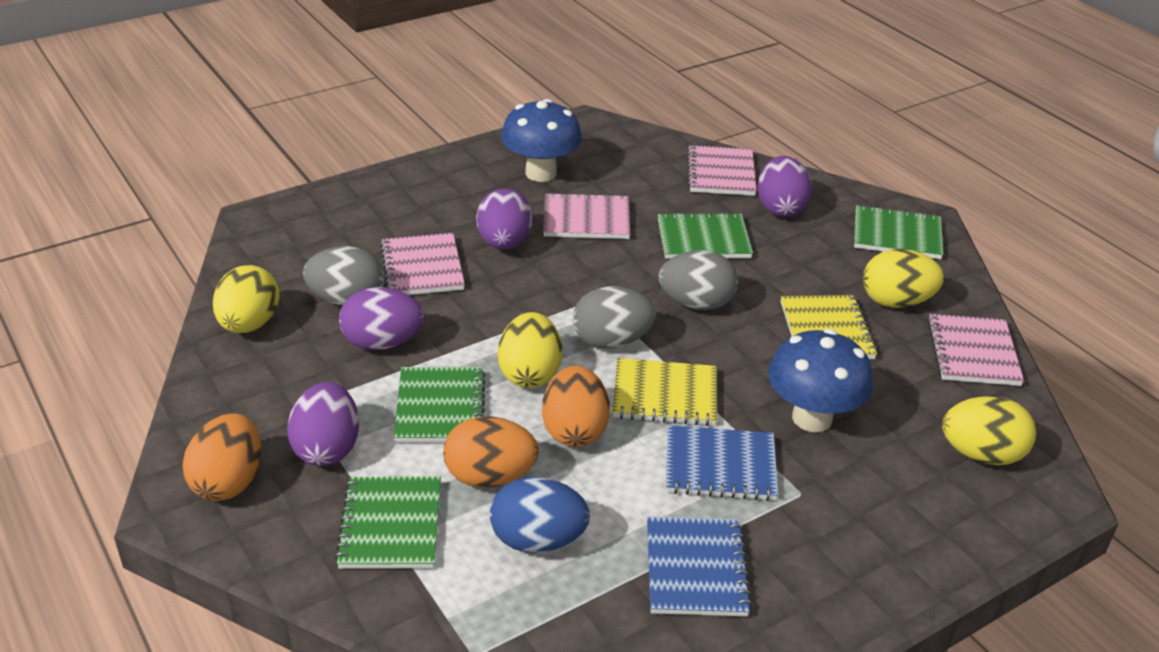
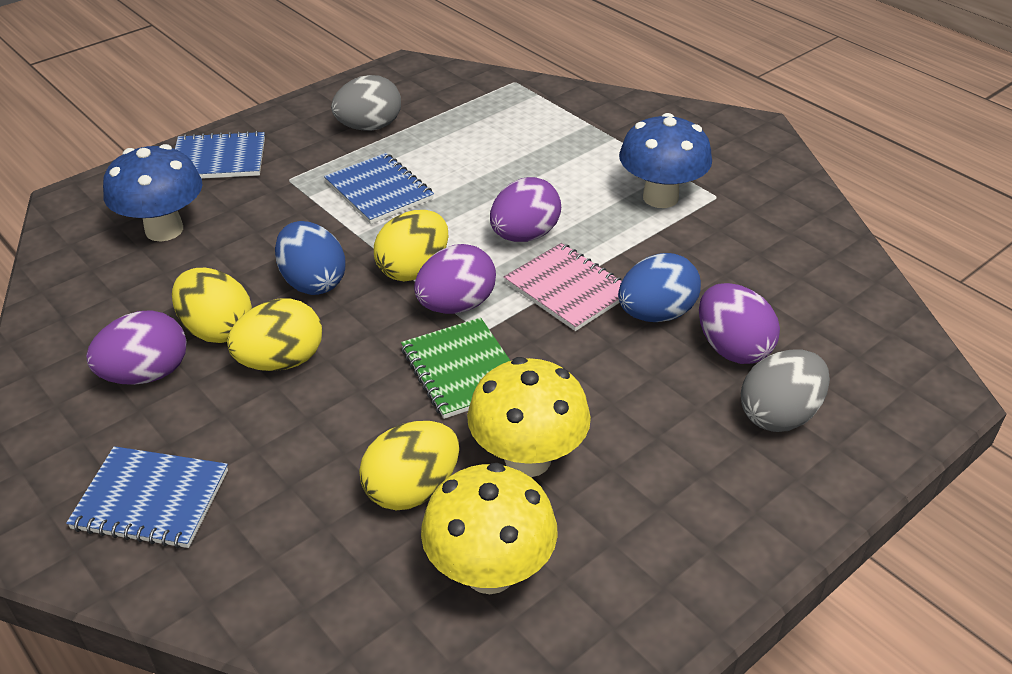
blue egg: 1 -> 2
blue notebook: 2 -> 3
green notebook: 4 -> 1
grey egg: 3 -> 2
orange egg: 3 -> 0
pink notebook: 4 -> 1
yellow mushroom: 0 -> 2
yellow notebook: 2 -> 0

